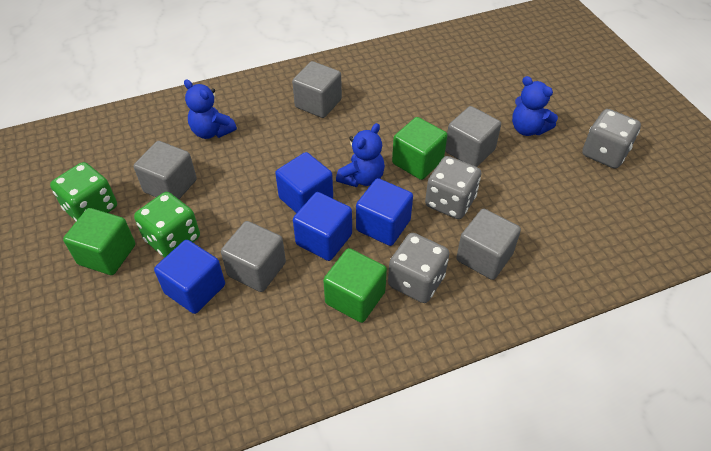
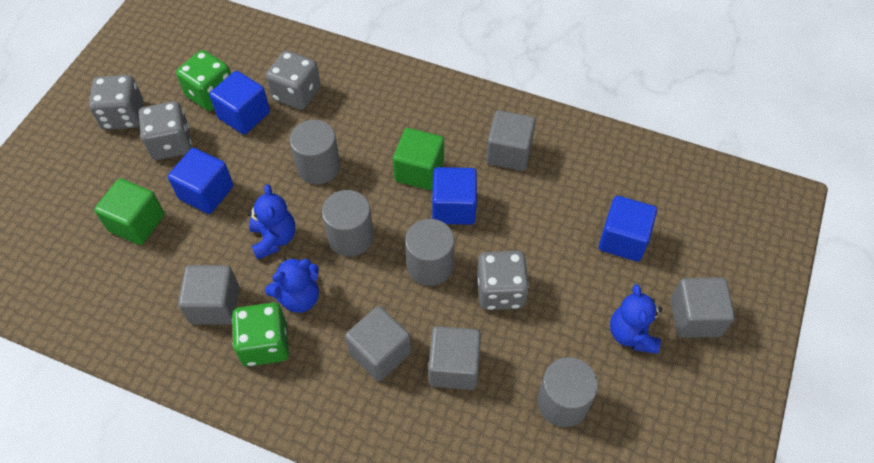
green cube: 3 -> 2
grey cylinder: 0 -> 4
grey dice: 3 -> 4

